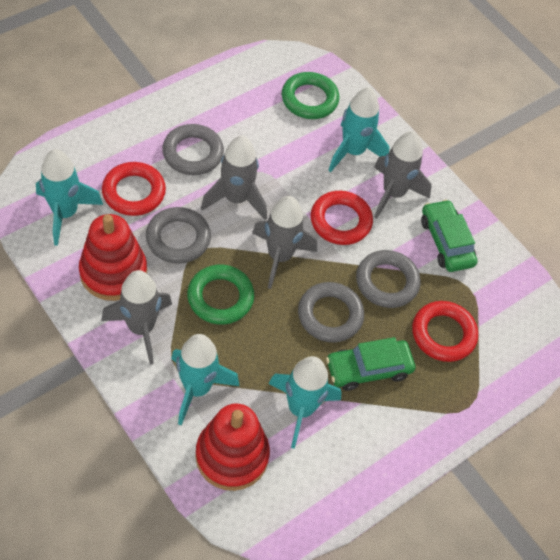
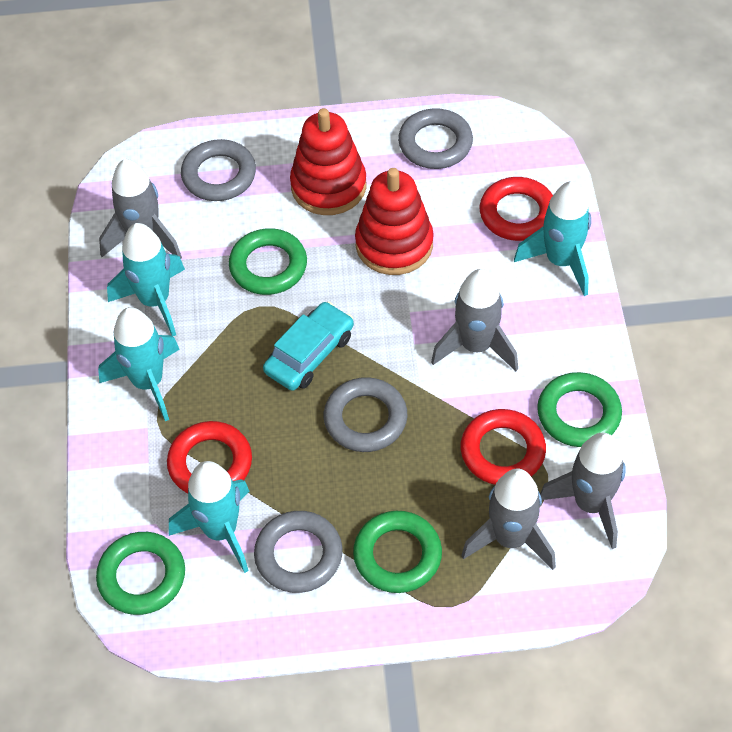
green car: 2 -> 0
green ring: 2 -> 4
turquoise car: 0 -> 1

